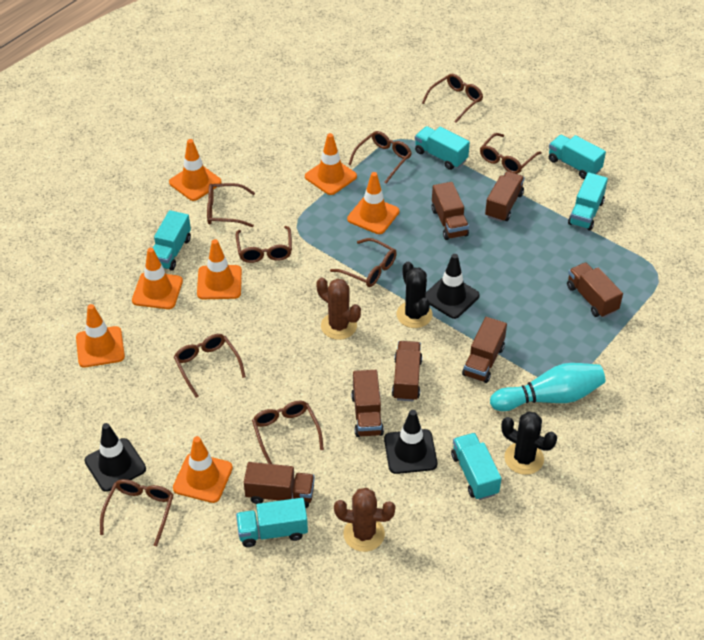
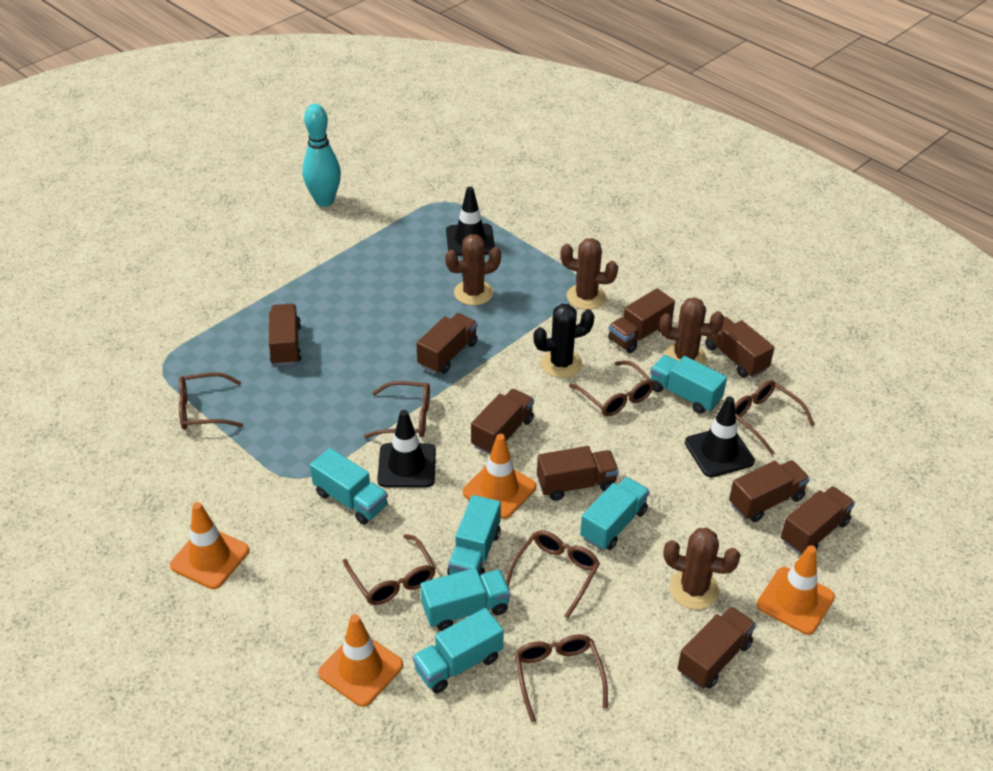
black cactus: 2 -> 1
brown cactus: 2 -> 4
brown glasses: 9 -> 7
brown truck: 7 -> 9
orange traffic cone: 7 -> 4

